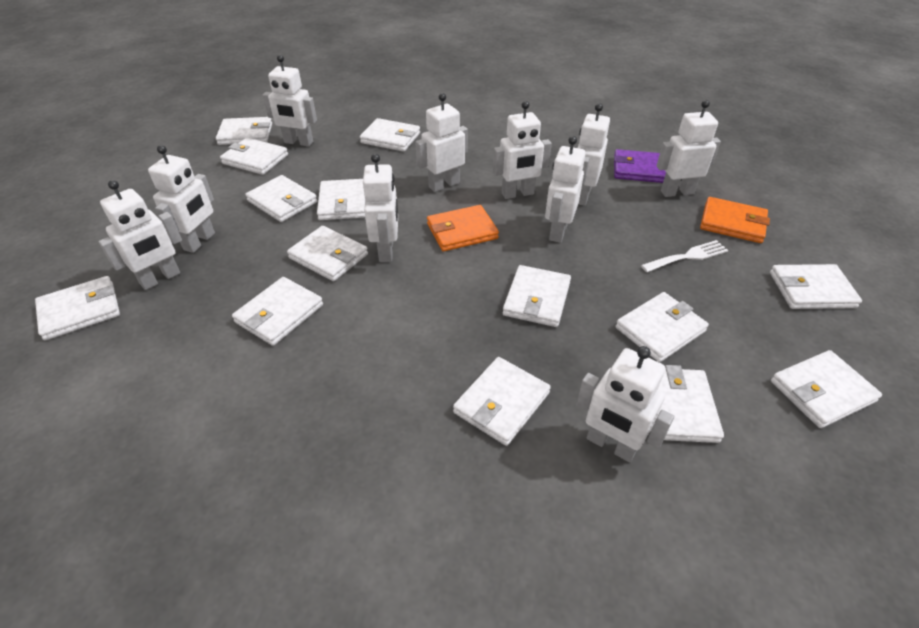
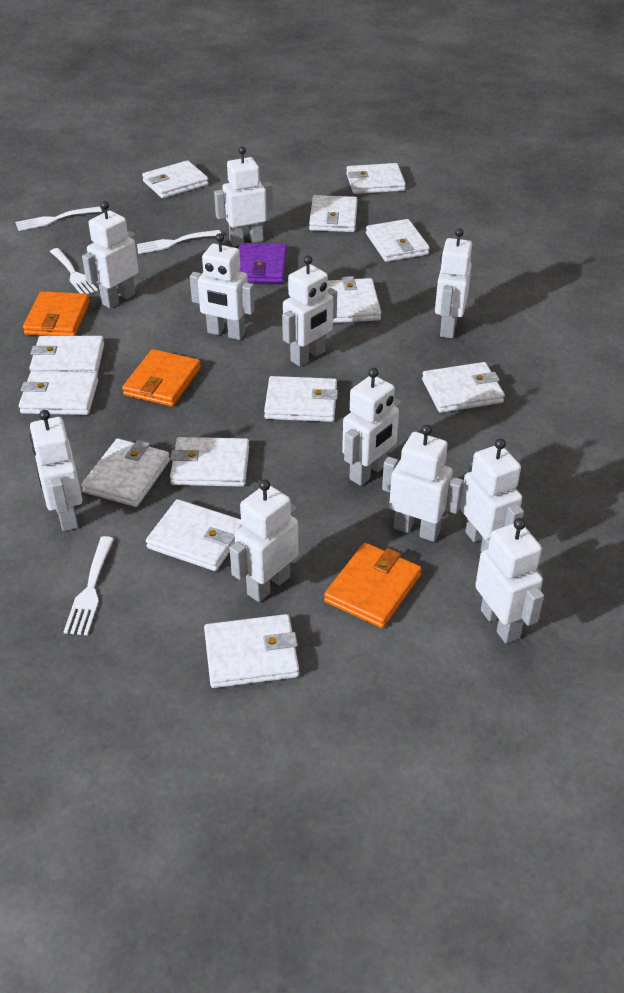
orange wallet: 2 -> 3
white fork: 1 -> 4
white robot: 10 -> 11
white wallet: 14 -> 13

